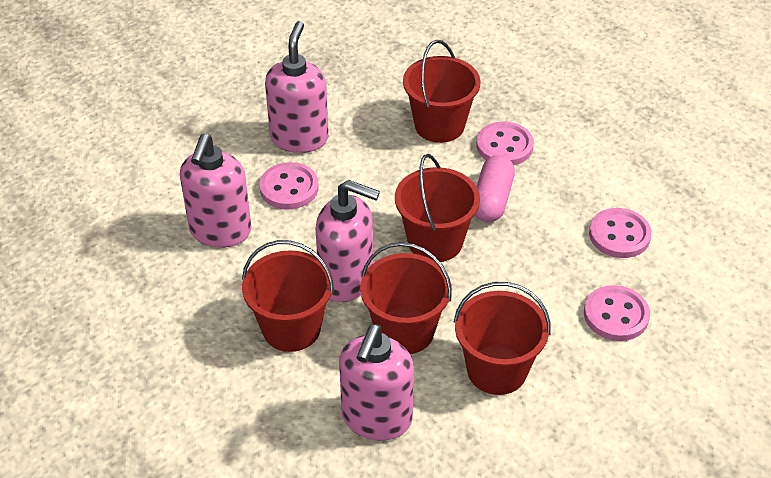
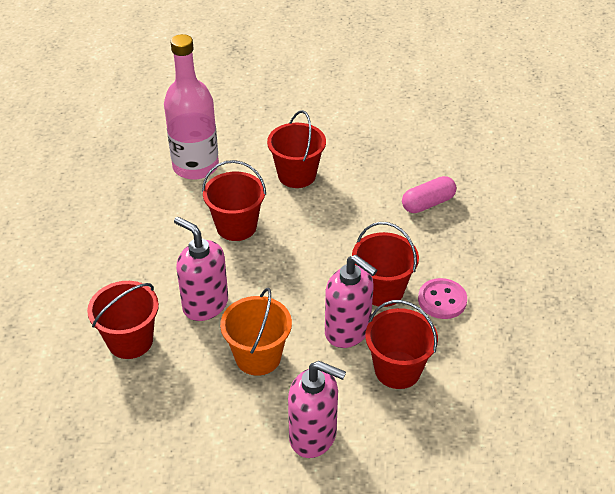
orange bucket: 0 -> 1
pink bottle: 0 -> 1
pink button: 4 -> 1
pink soap dispenser: 4 -> 3

